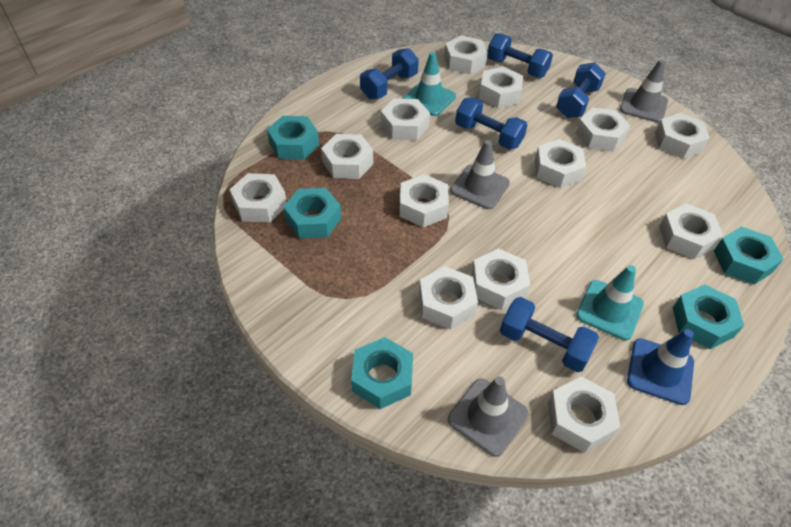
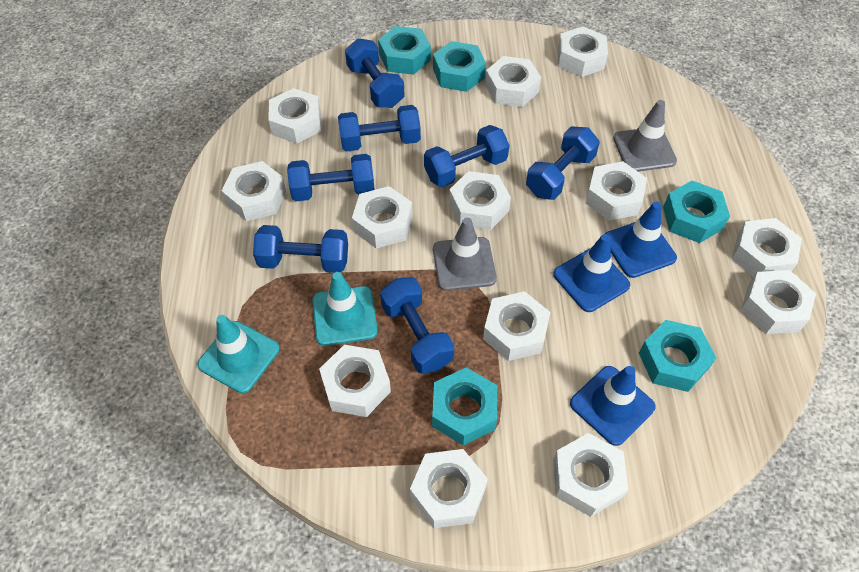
blue dumbbell: 5 -> 7
blue traffic cone: 1 -> 3
grey traffic cone: 3 -> 2

